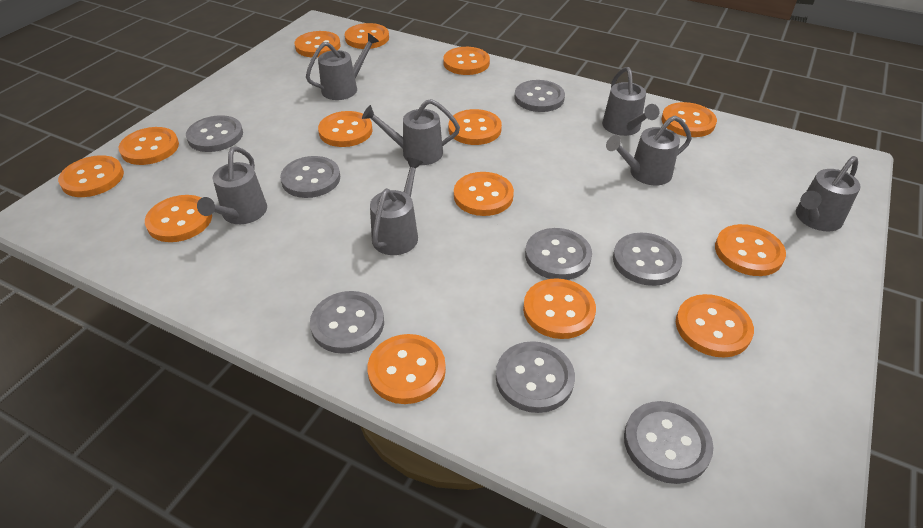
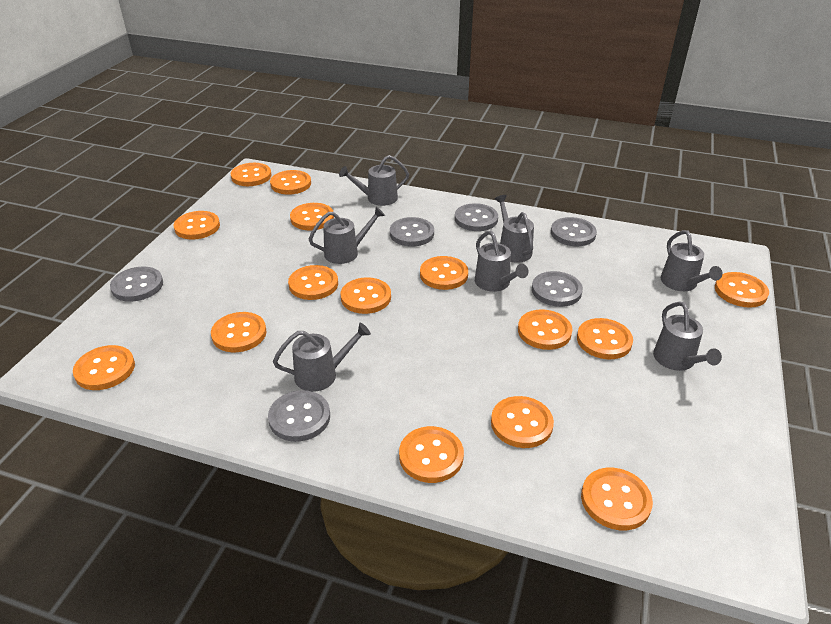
grey button: 8 -> 6
orange button: 14 -> 15

